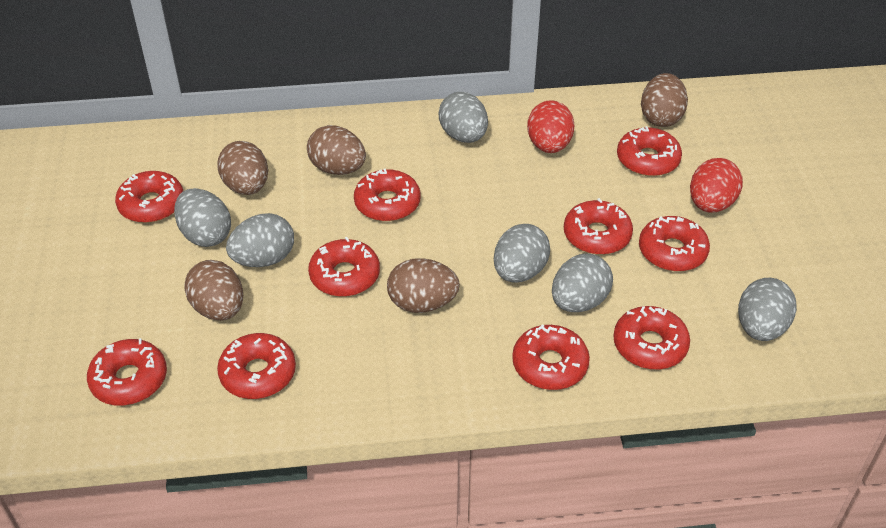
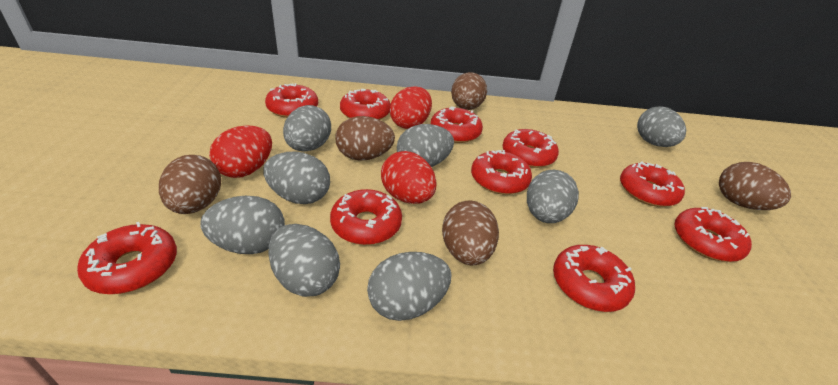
grey egg: 6 -> 8
red egg: 2 -> 3

